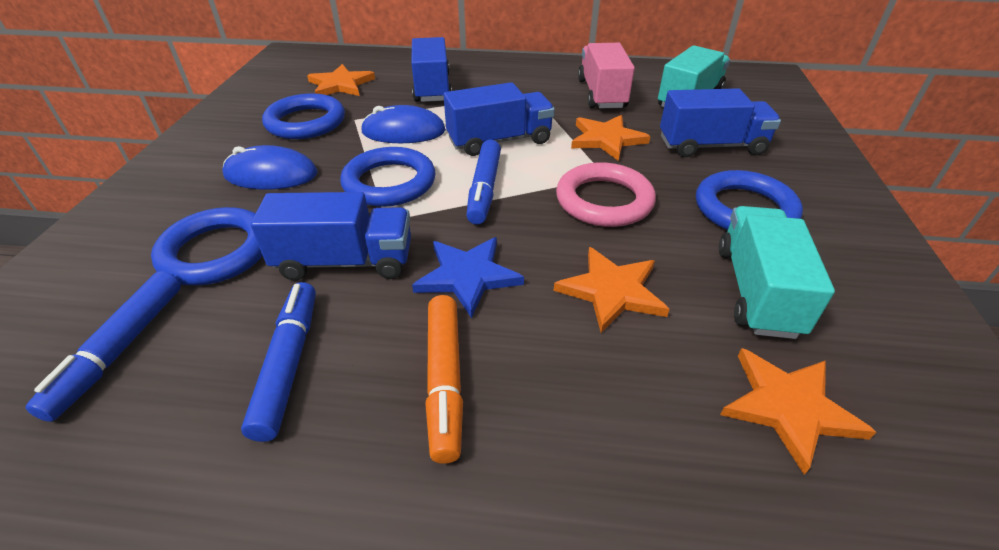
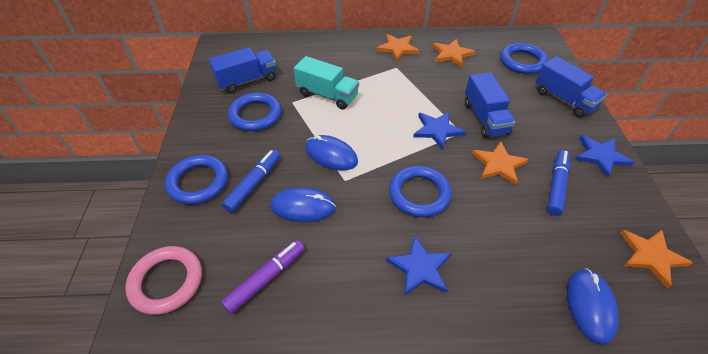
blue marker: 3 -> 2
blue mouse: 2 -> 3
blue star: 1 -> 3
blue truck: 4 -> 3
orange marker: 1 -> 0
pink truck: 1 -> 0
purple marker: 0 -> 1
turquoise truck: 2 -> 1

